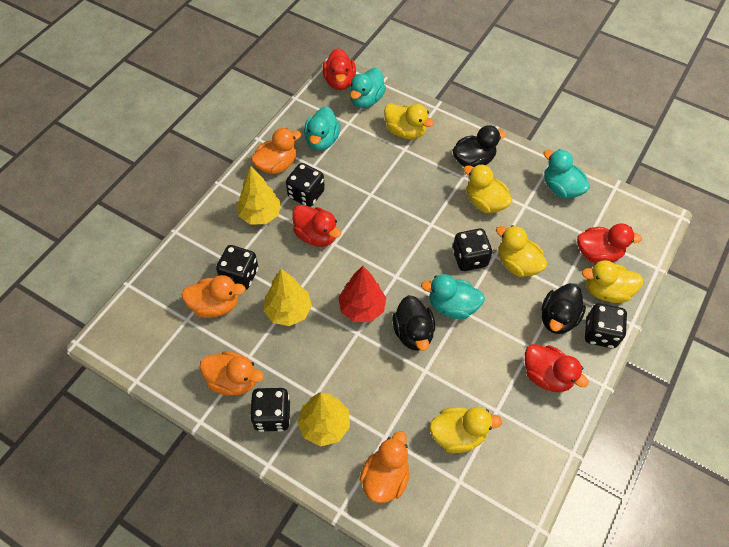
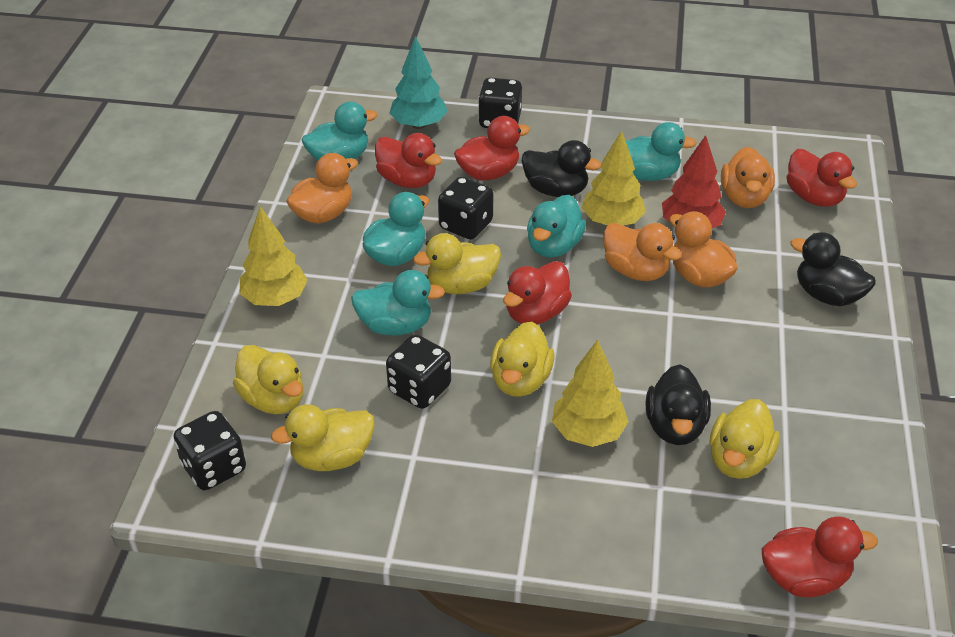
black dice: 5 -> 4
red duck: 4 -> 5
turquoise duck: 4 -> 5
turquoise tree: 0 -> 1

